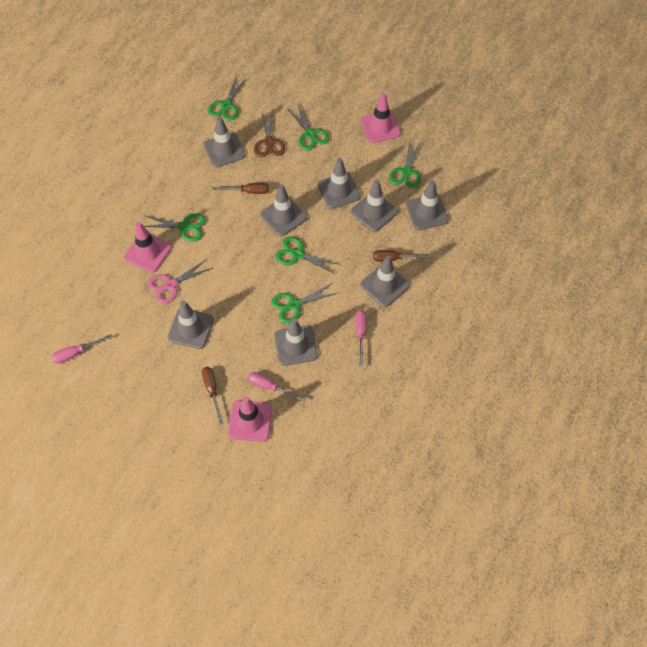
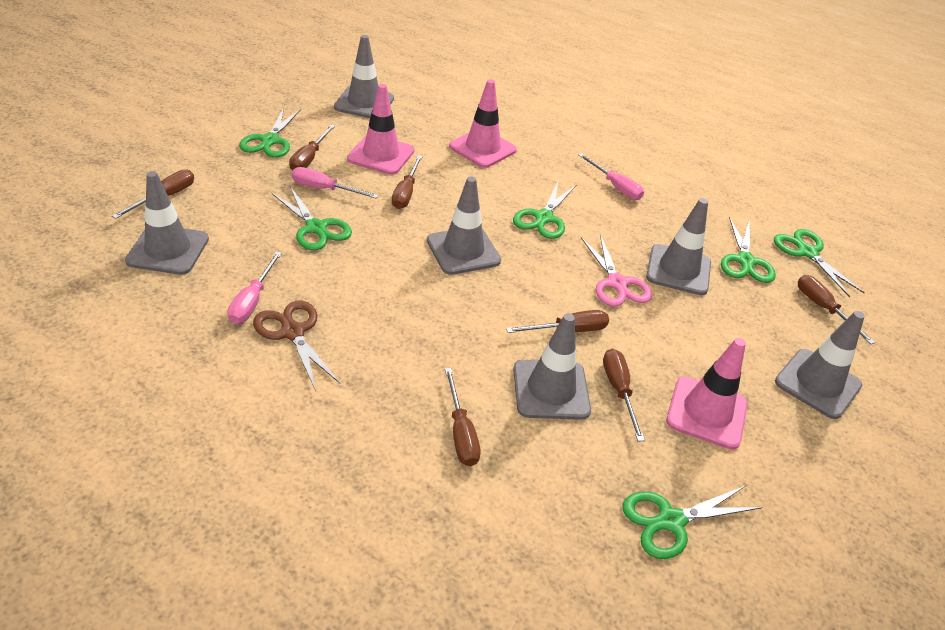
brown screwdriver: 3 -> 7
grey traffic cone: 8 -> 6

